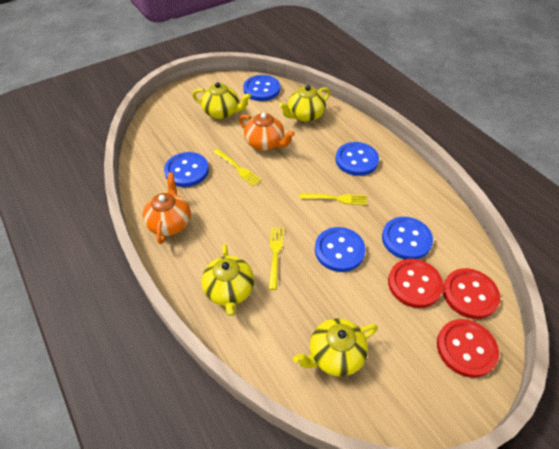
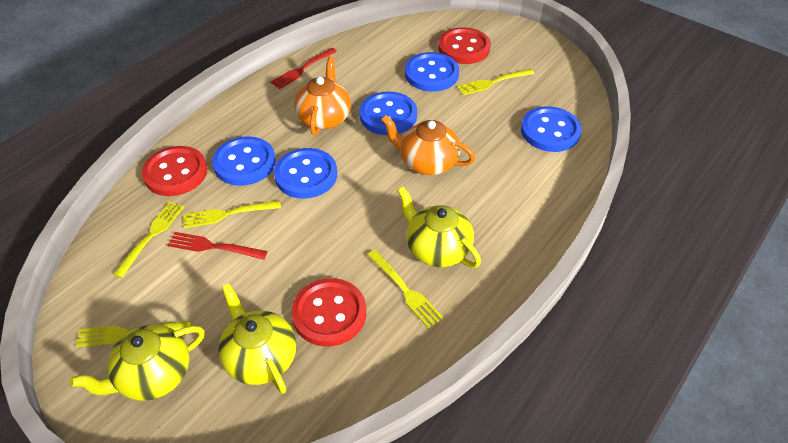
red fork: 0 -> 2
yellow fork: 3 -> 5
yellow teapot: 4 -> 3

